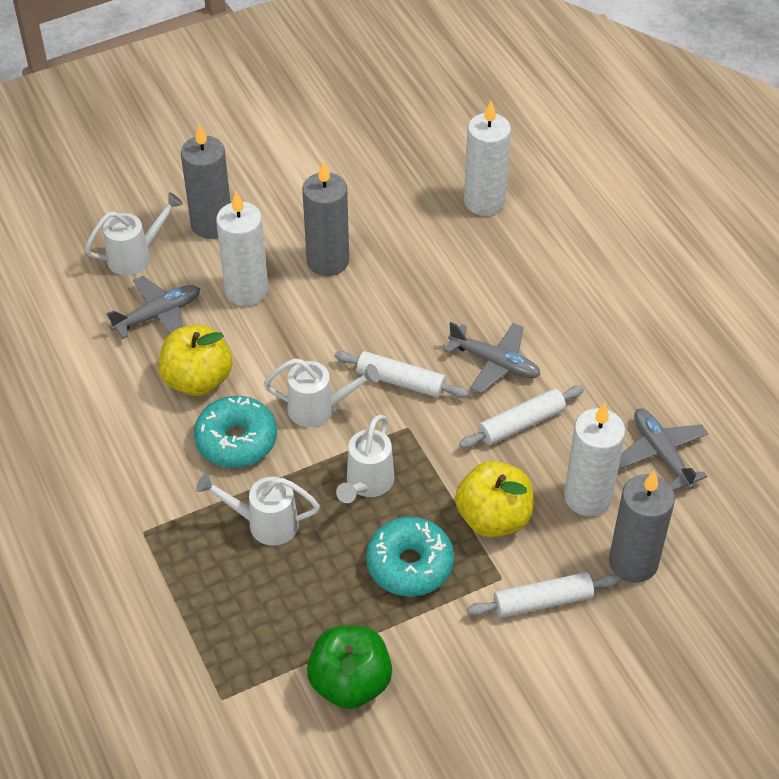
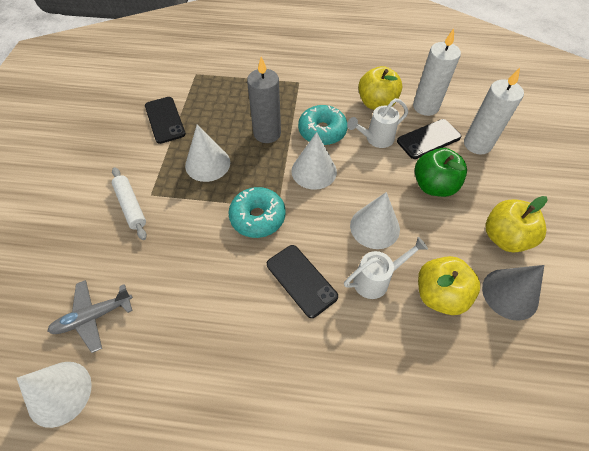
black phone: 0 -> 3
grey candle: 3 -> 1
grey cone: 0 -> 1
grey plane: 3 -> 1
white candle: 3 -> 2
white cone: 0 -> 4
white rolling pin: 3 -> 1
white watering can: 4 -> 2
yellow apple: 2 -> 3

